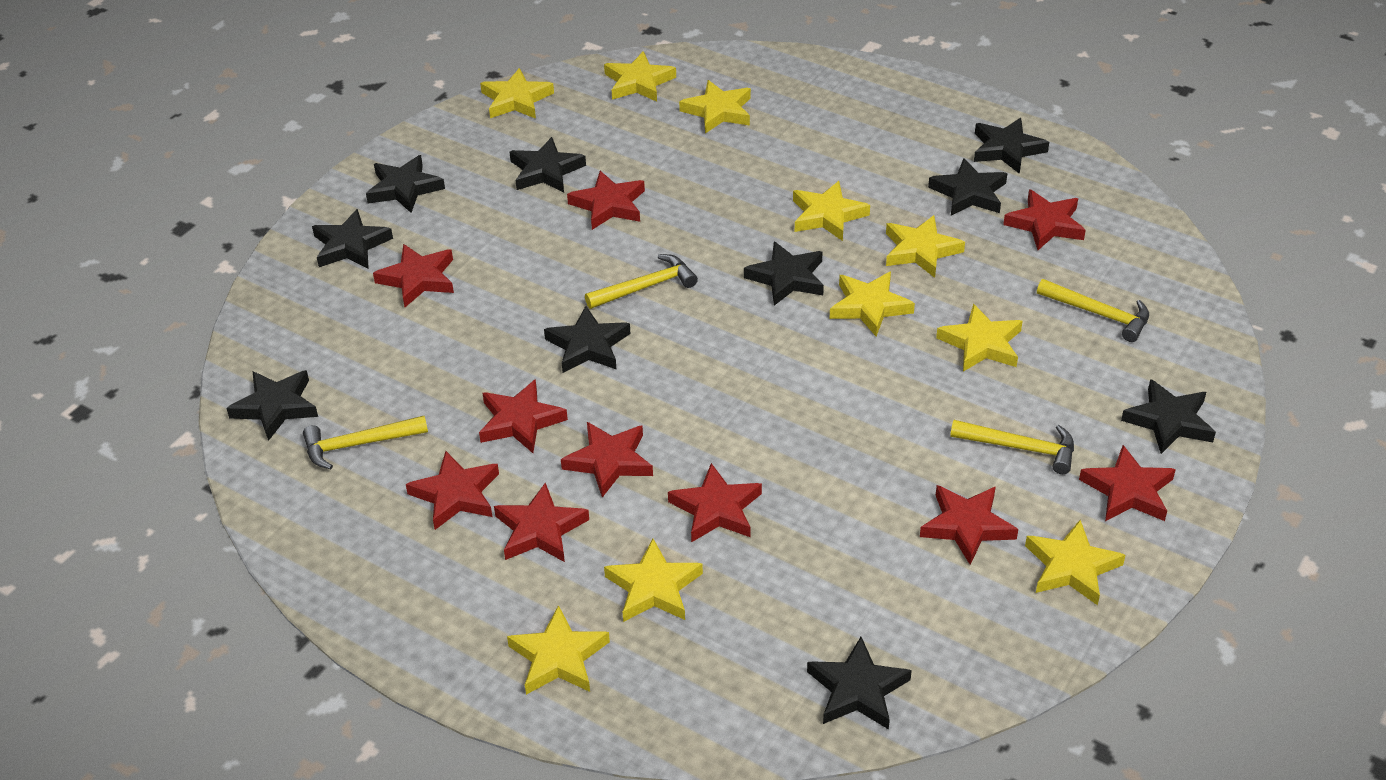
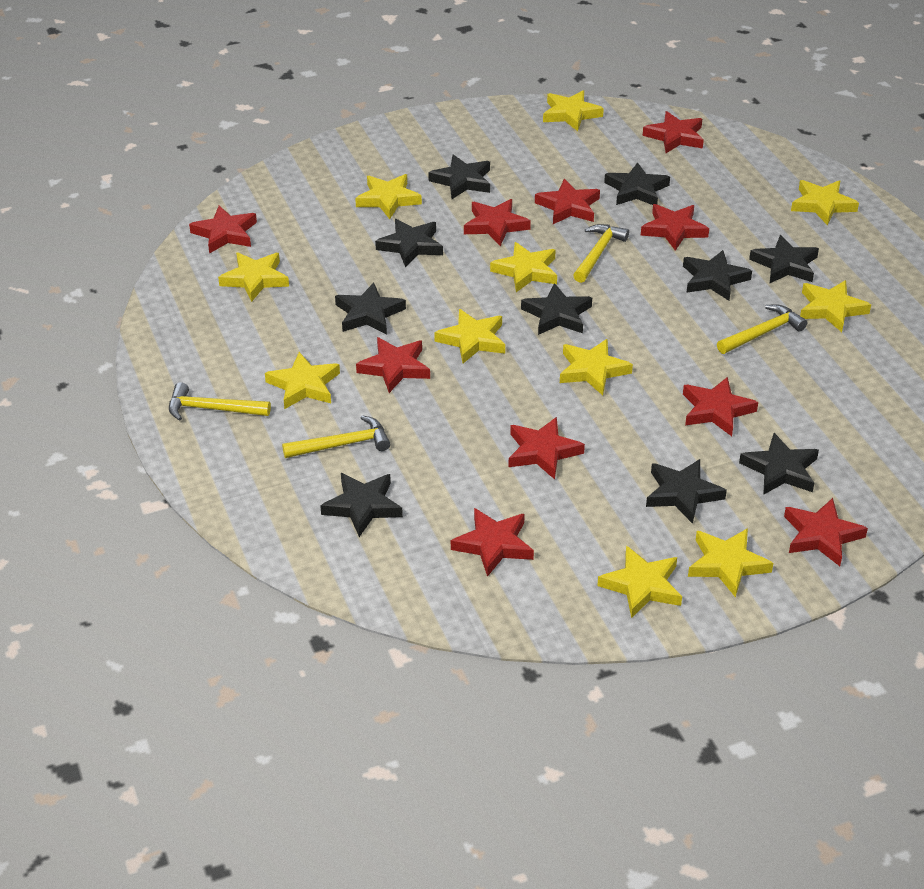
yellow star: 10 -> 11

